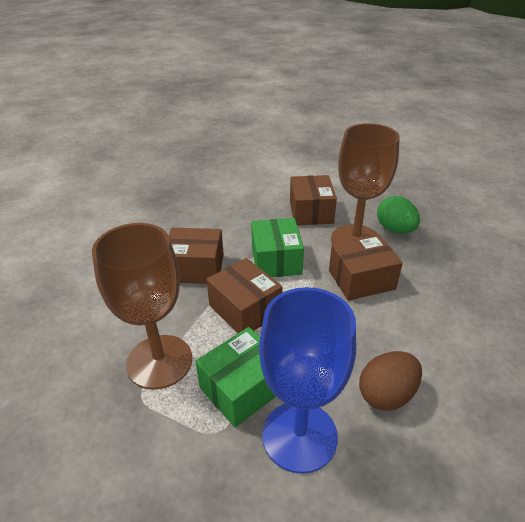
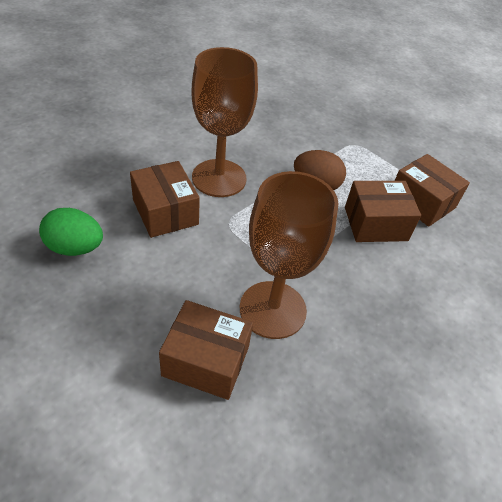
blue goblet: 1 -> 0
green box: 2 -> 0

